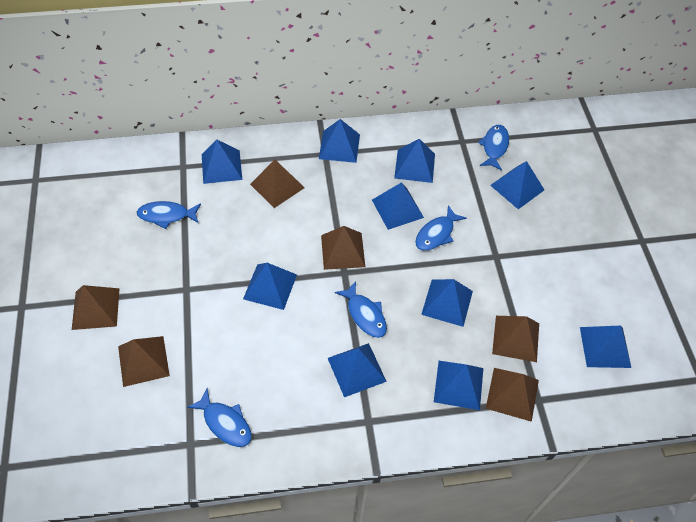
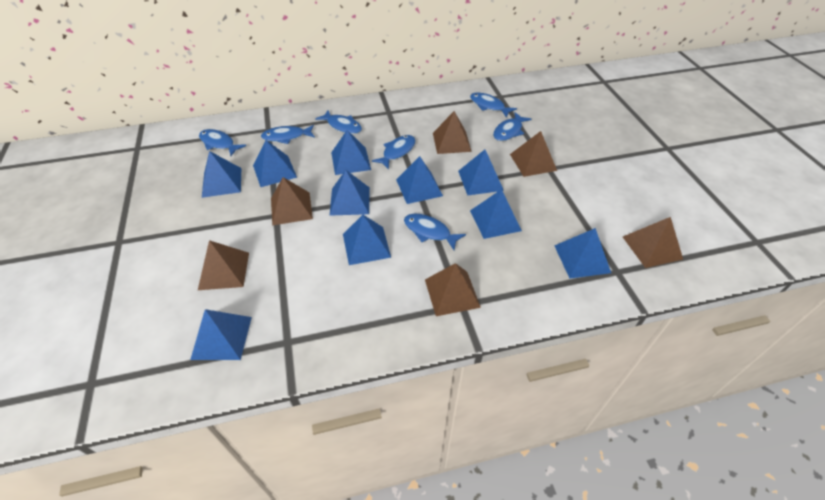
blue fish: 5 -> 7

